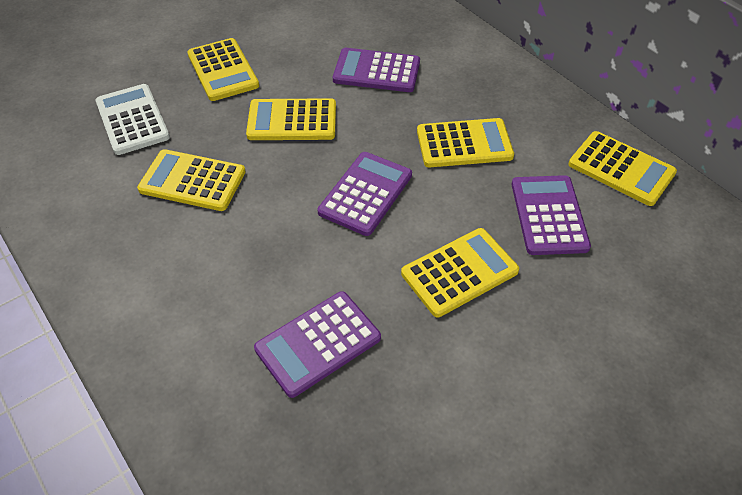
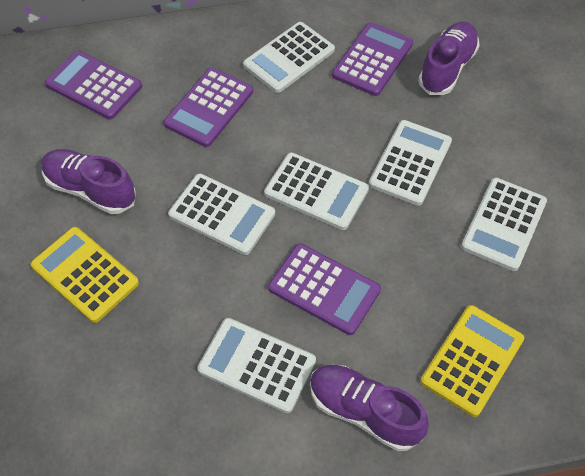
purple shoe: 0 -> 3
white calculator: 1 -> 6
yellow calculator: 6 -> 2

